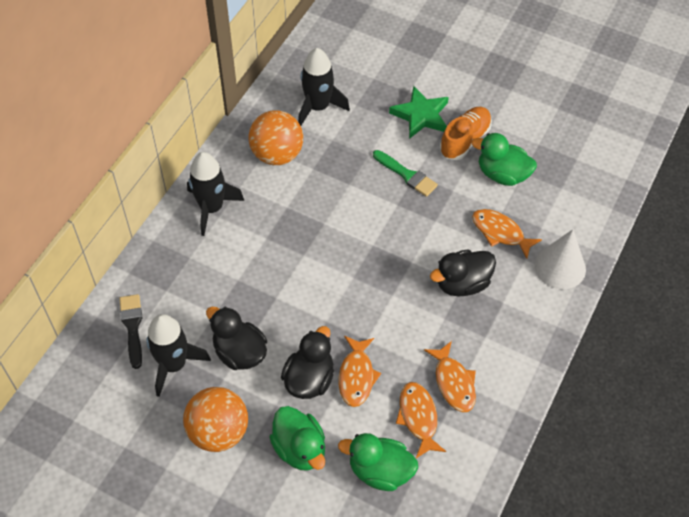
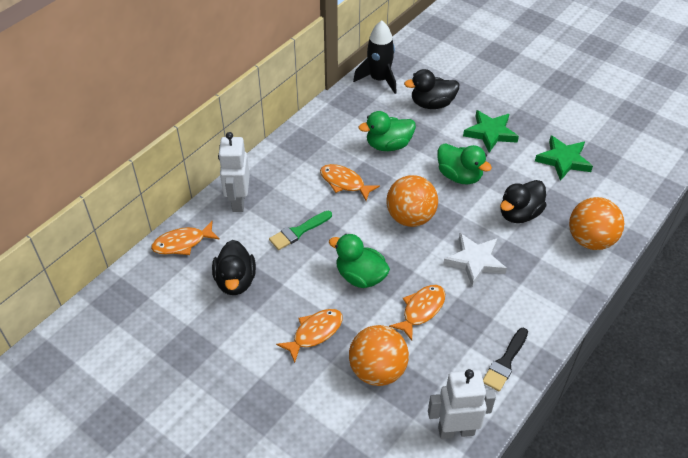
black rocket: 3 -> 1
green star: 1 -> 2
orange ball: 2 -> 3
orange shoe: 1 -> 0
white cone: 1 -> 0
white robot: 0 -> 2
white star: 0 -> 1

